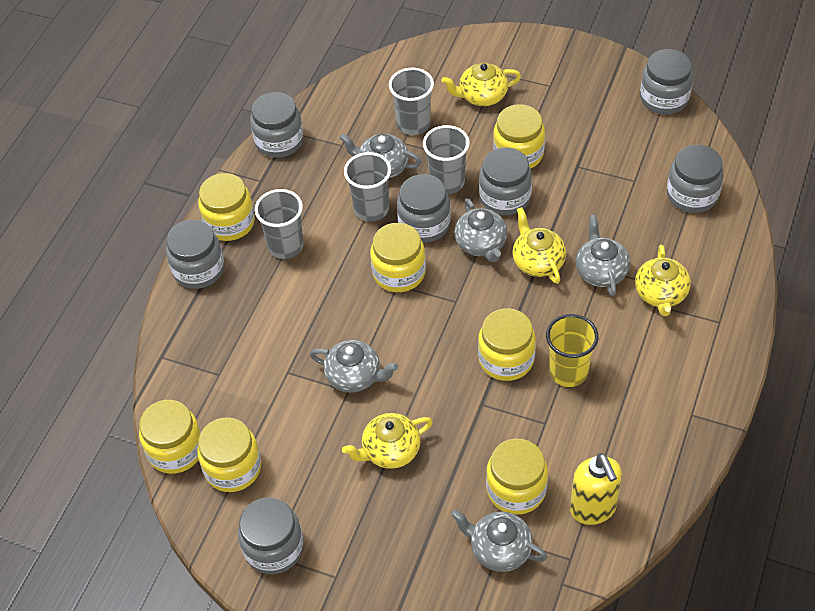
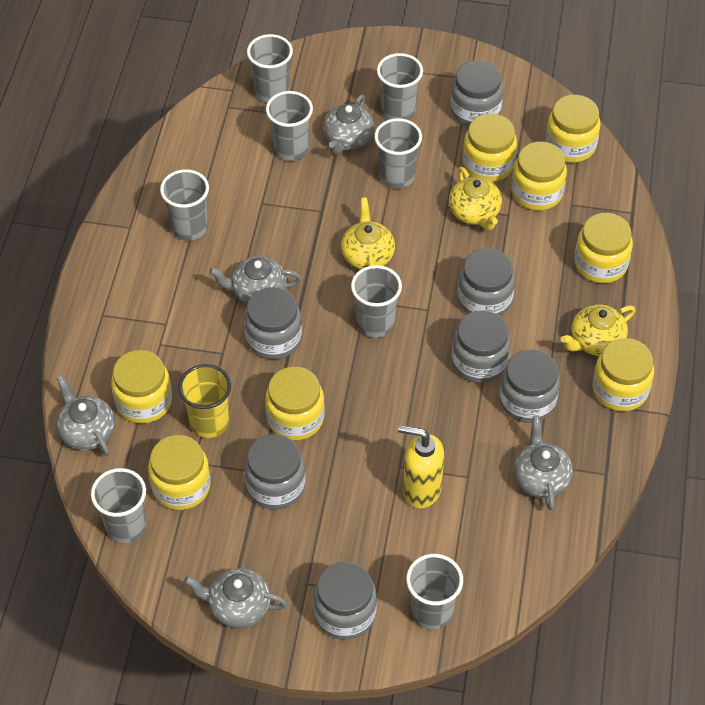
grey cup: 4 -> 8
yellow jar: 7 -> 8
yellow teapot: 4 -> 3

